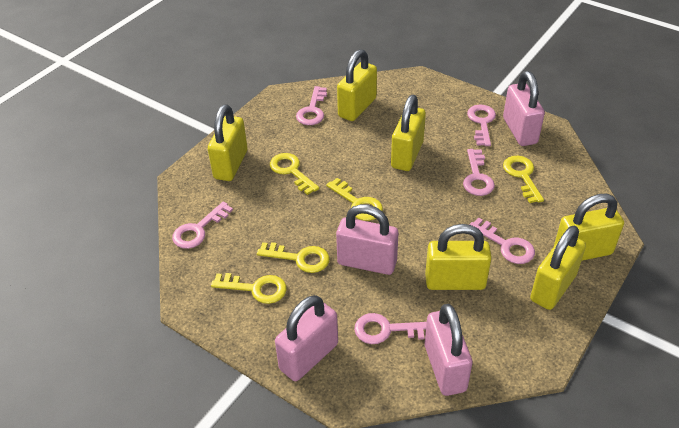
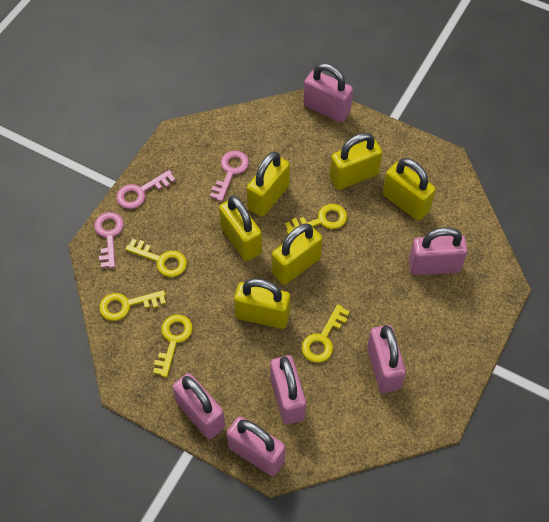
pink key: 6 -> 3
pink padlock: 4 -> 6

